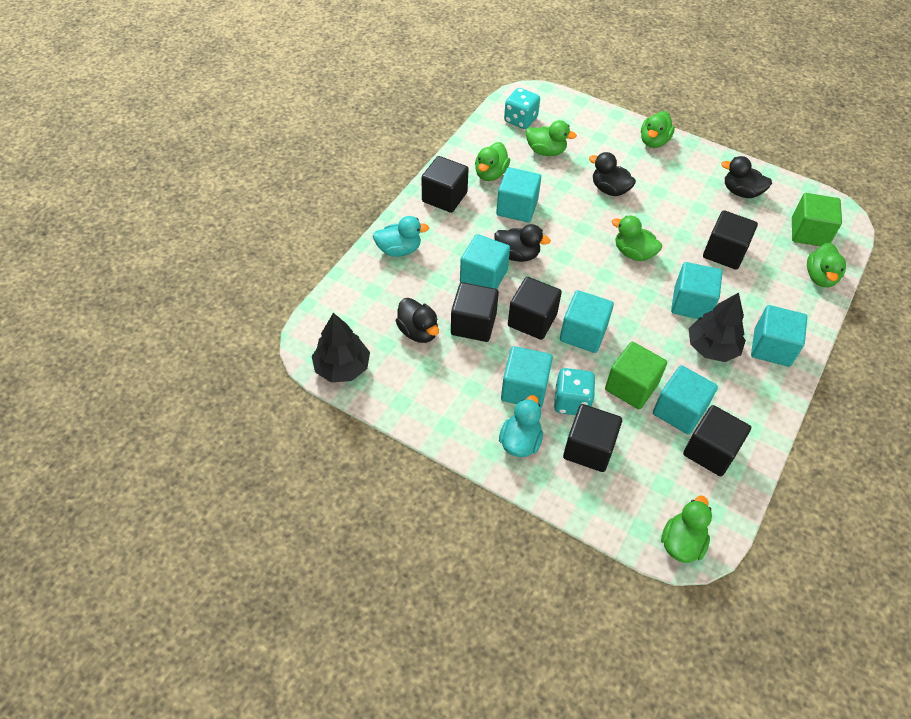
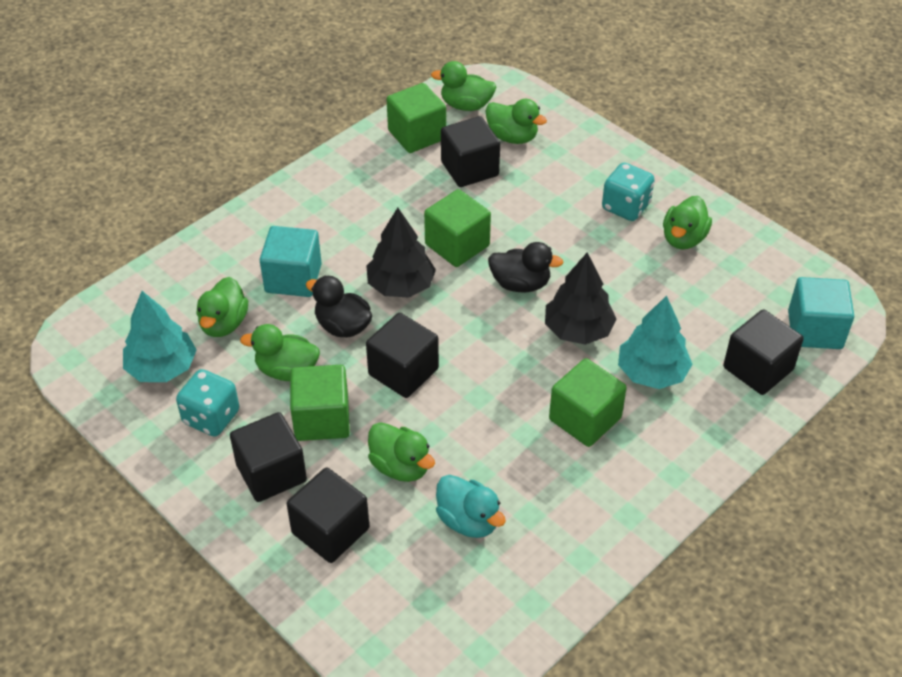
black cube: 6 -> 5
black duck: 4 -> 2
green cube: 2 -> 4
turquoise cube: 7 -> 2
turquoise duck: 2 -> 1
turquoise tree: 0 -> 2

